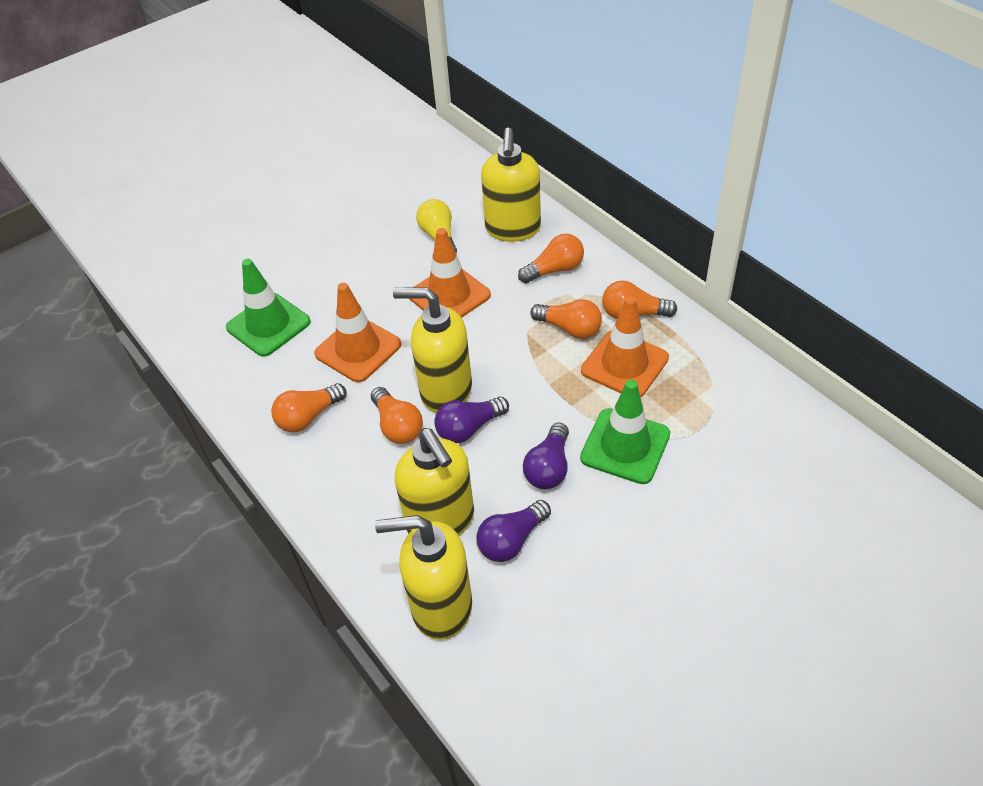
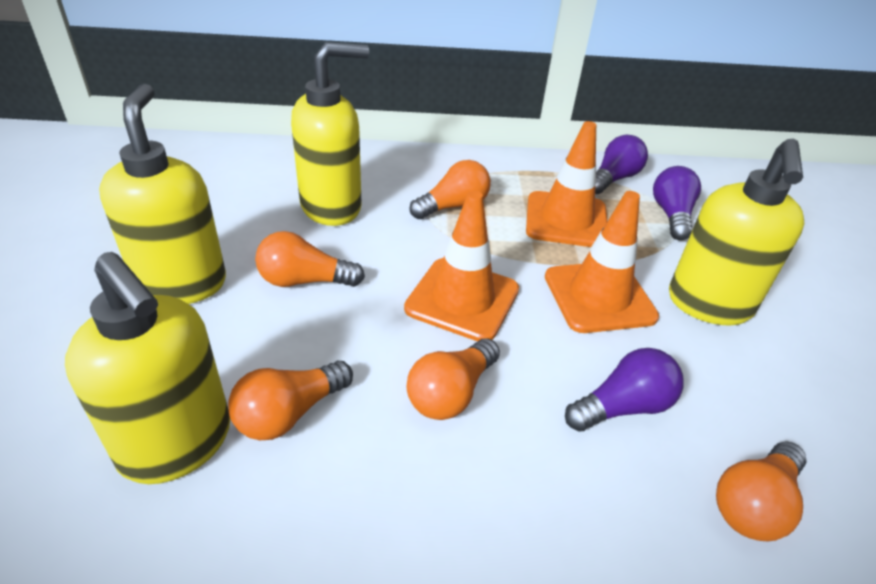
green traffic cone: 2 -> 0
yellow light bulb: 1 -> 0

